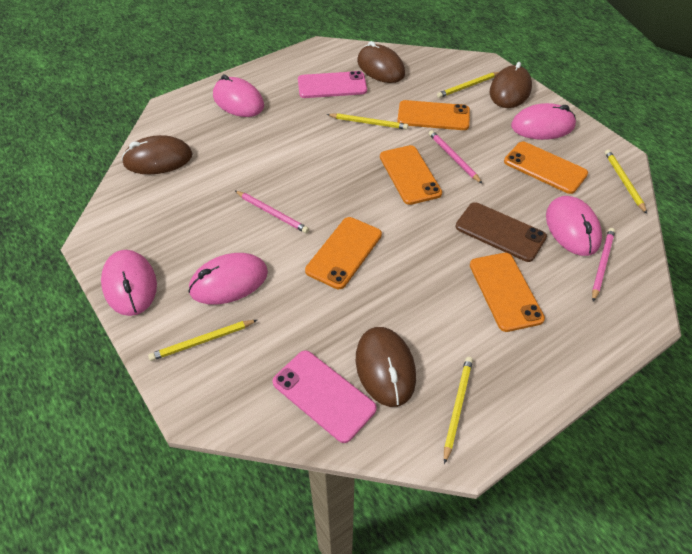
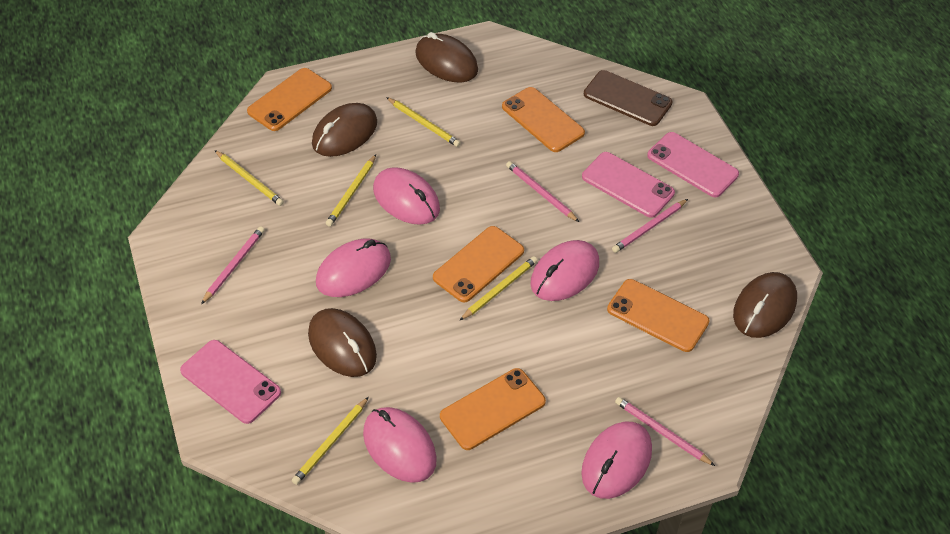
pink pencil: 3 -> 4
pink phone: 2 -> 3

